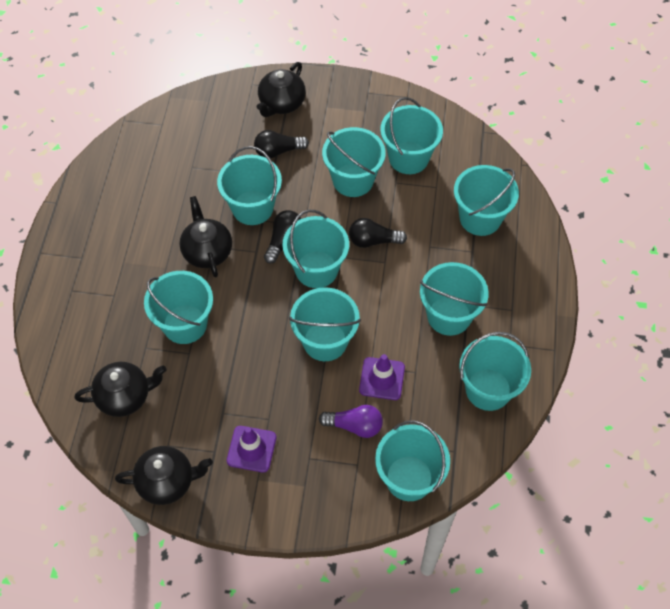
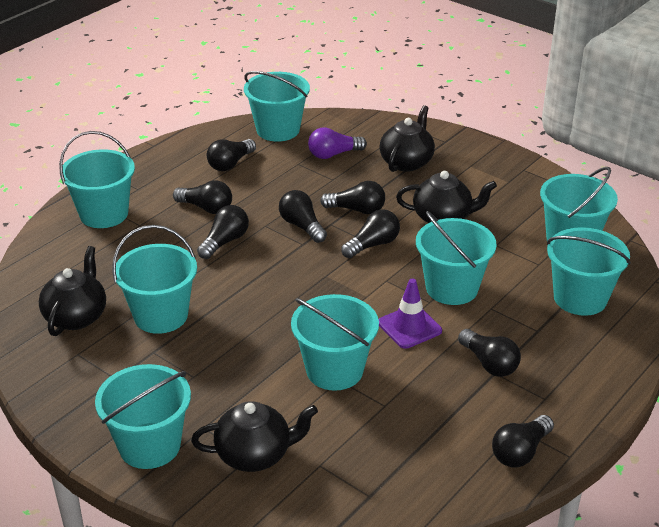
black light bulb: 3 -> 8
purple traffic cone: 2 -> 1
turquoise bucket: 10 -> 8

